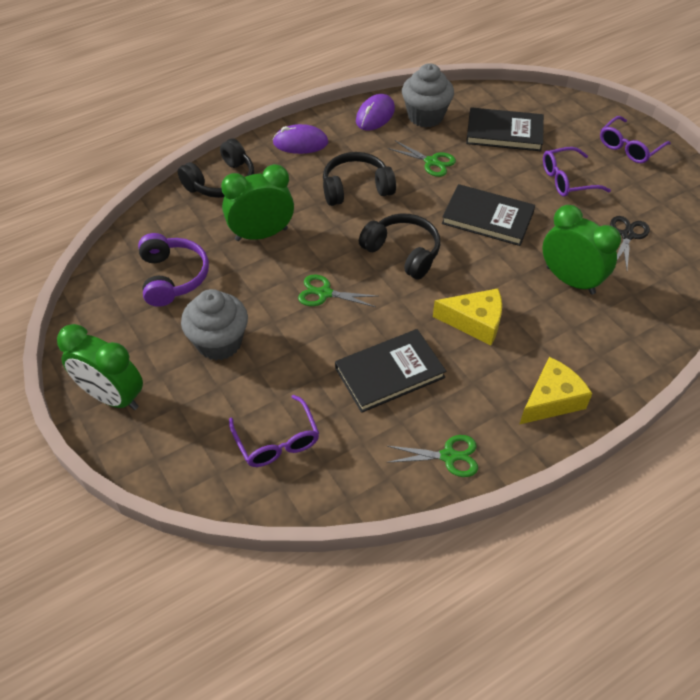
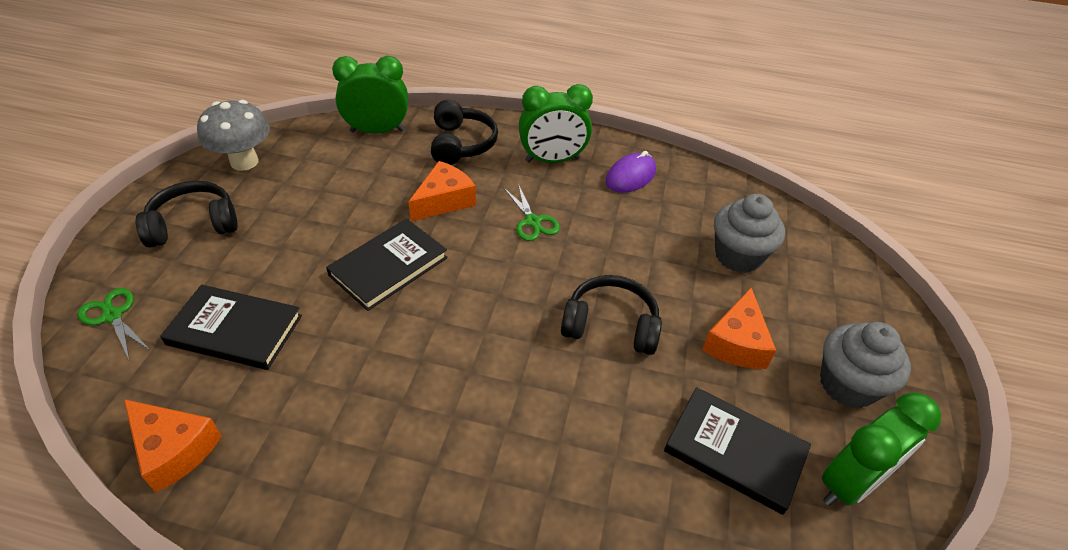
black scissors: 1 -> 0
green scissors: 3 -> 2
grey mushroom: 0 -> 1
orange cheese: 0 -> 3
purple glasses: 3 -> 0
purple headphones: 1 -> 0
purple mouse: 2 -> 1
yellow cheese: 2 -> 0

